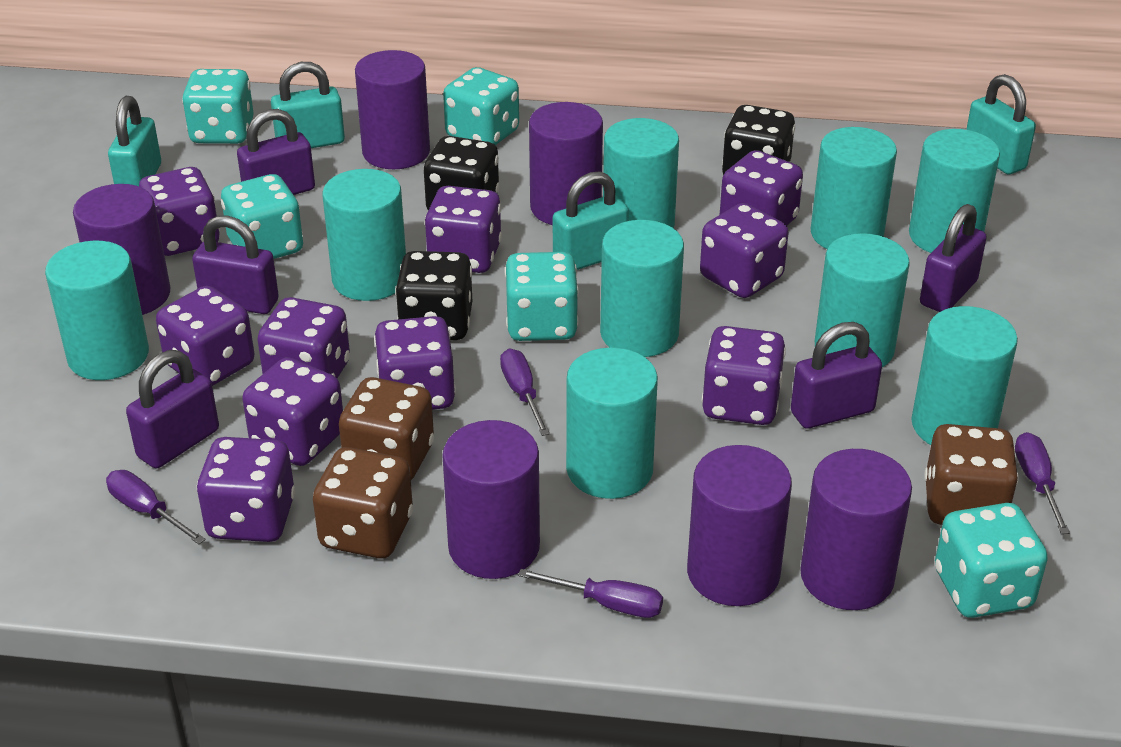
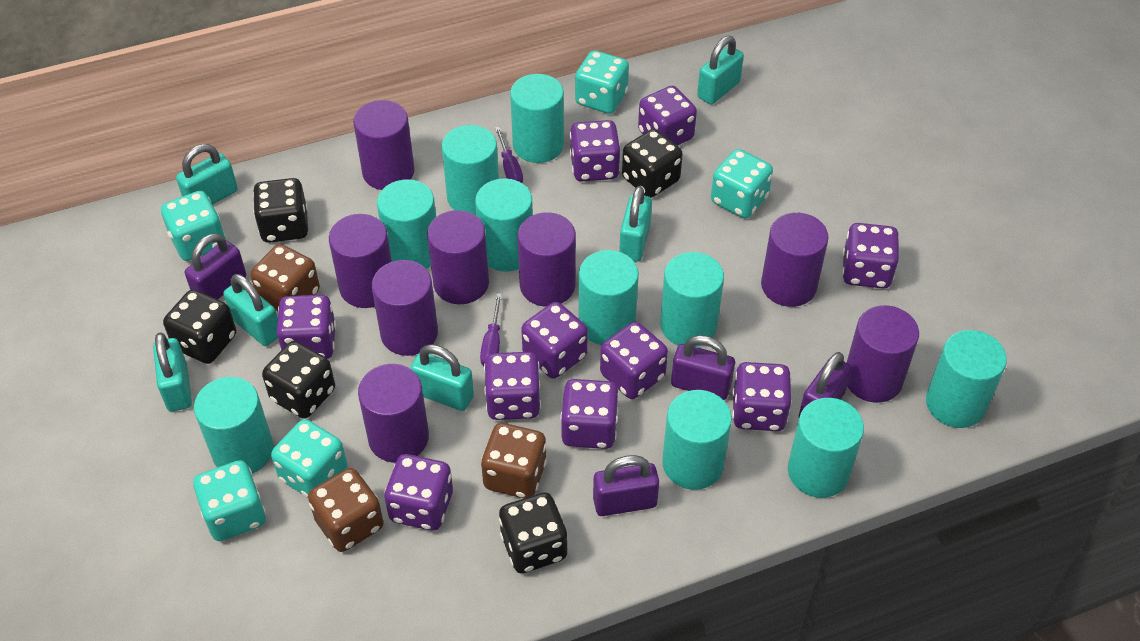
black dice: 3 -> 5
purple cylinder: 6 -> 8
purple padlock: 5 -> 4
purple screwdriver: 4 -> 2
turquoise cylinder: 9 -> 10
turquoise padlock: 4 -> 6

